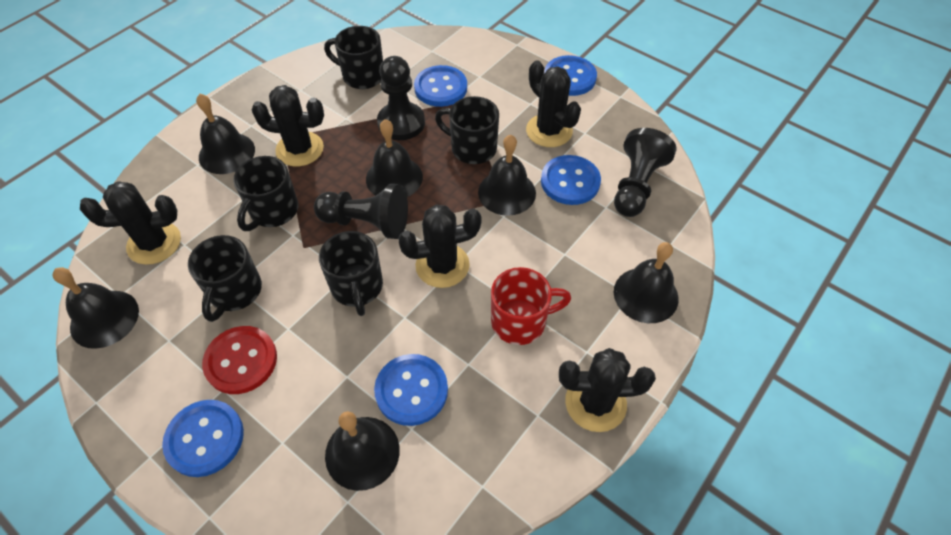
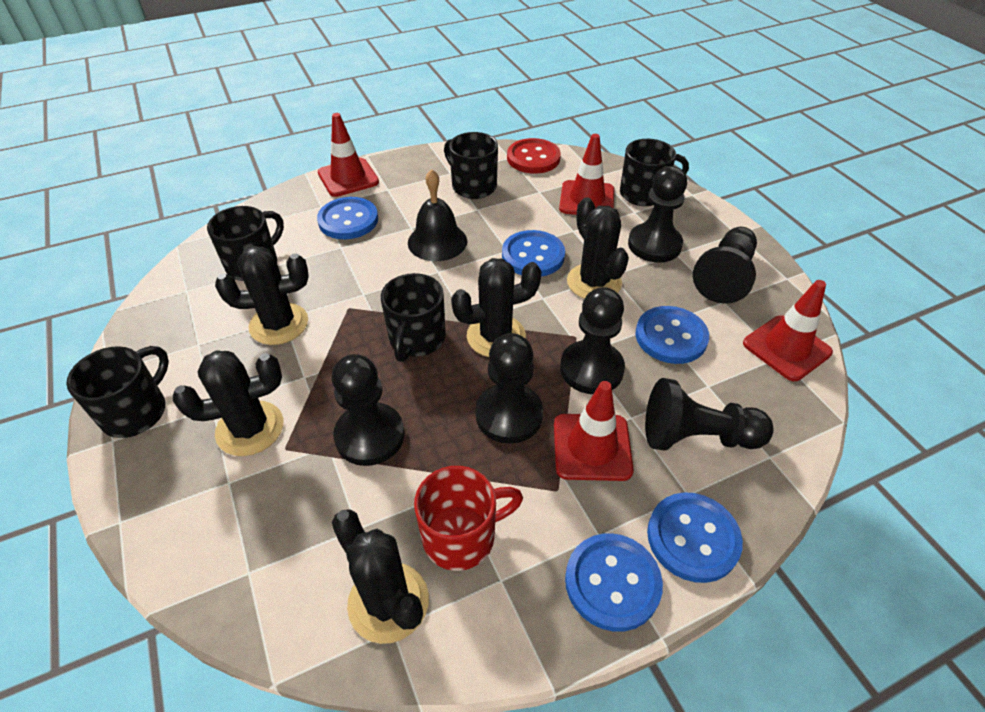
black bell: 6 -> 1
black pawn: 3 -> 6
red traffic cone: 0 -> 4

